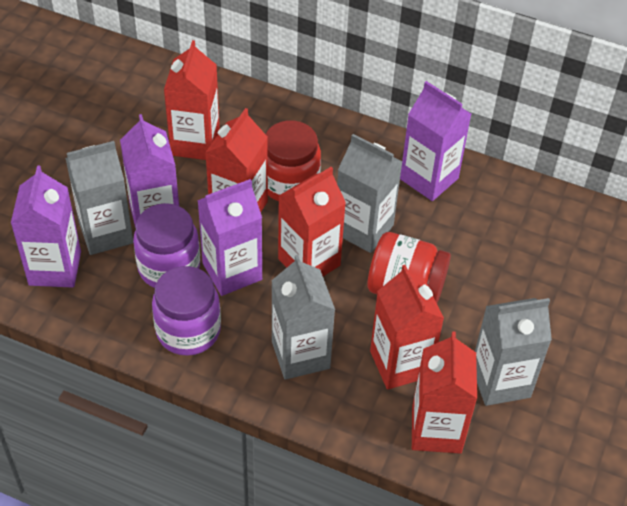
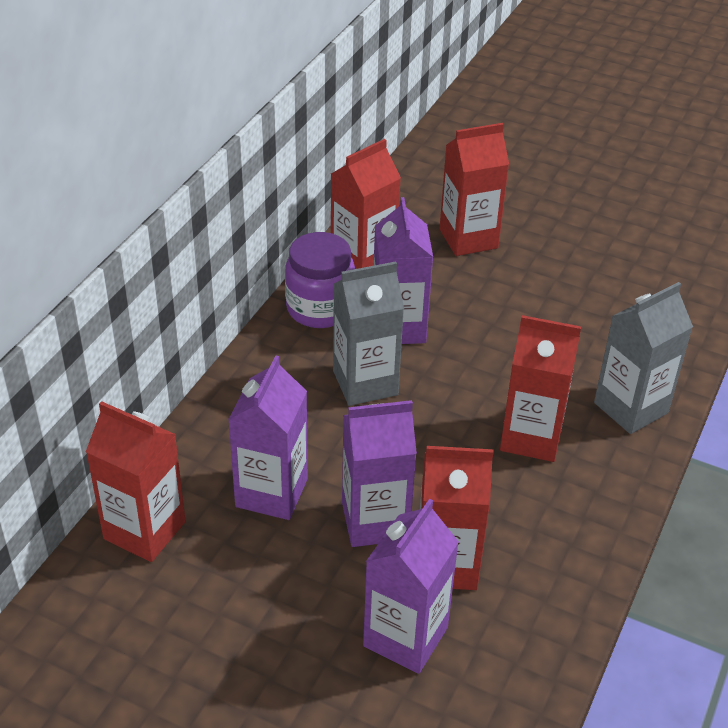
grey carton: 4 -> 2
purple jar: 2 -> 1
red jar: 2 -> 0

